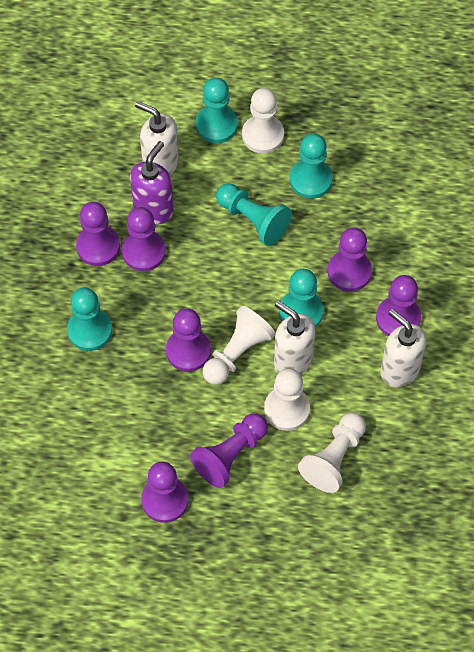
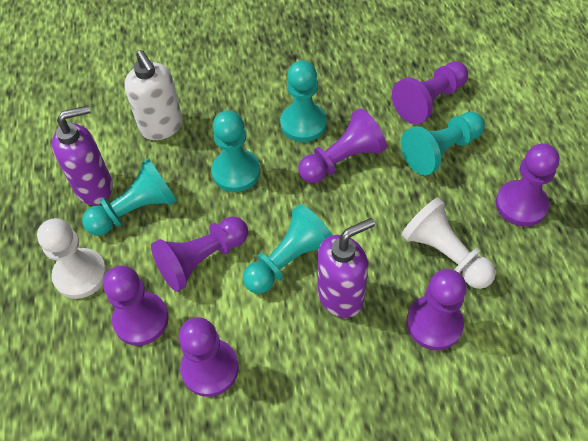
purple soap dispenser: 1 -> 2
white pawn: 4 -> 2
white soap dispenser: 3 -> 1

